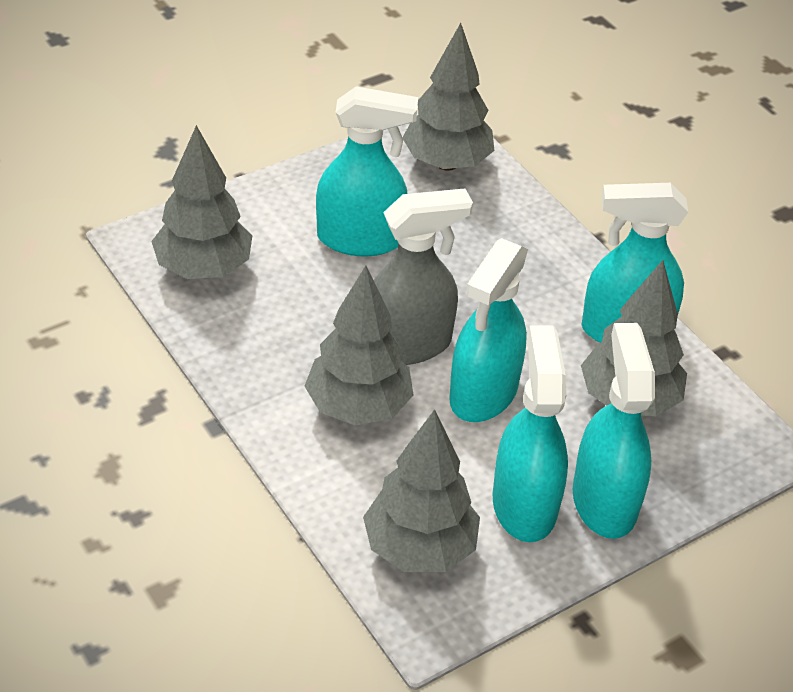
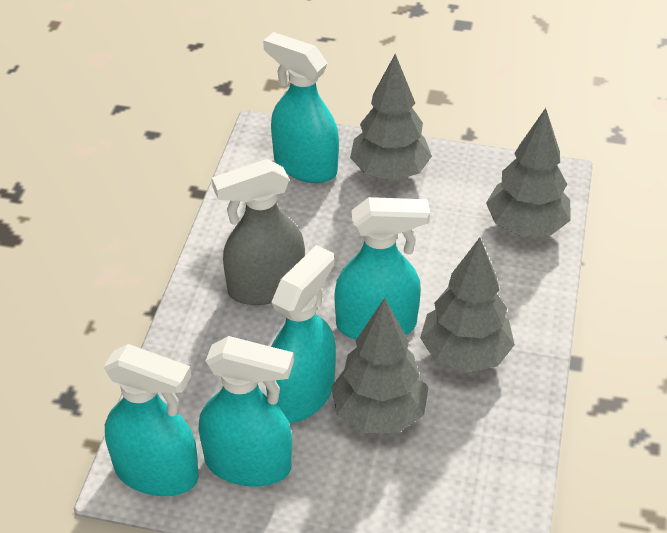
grey tree: 5 -> 4

